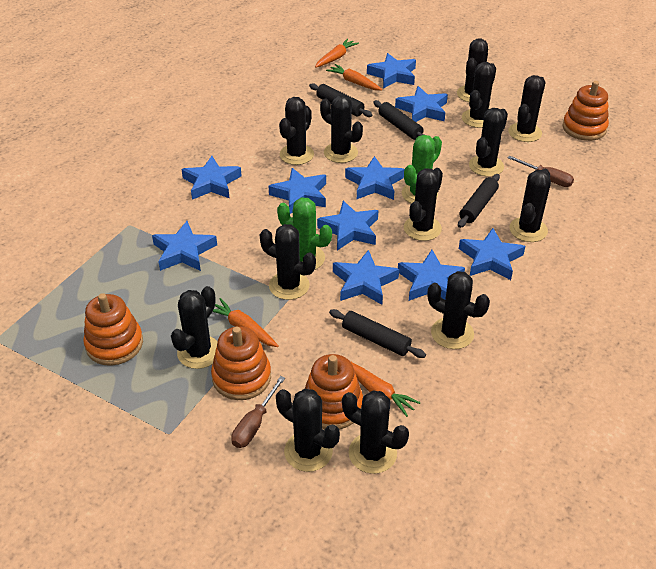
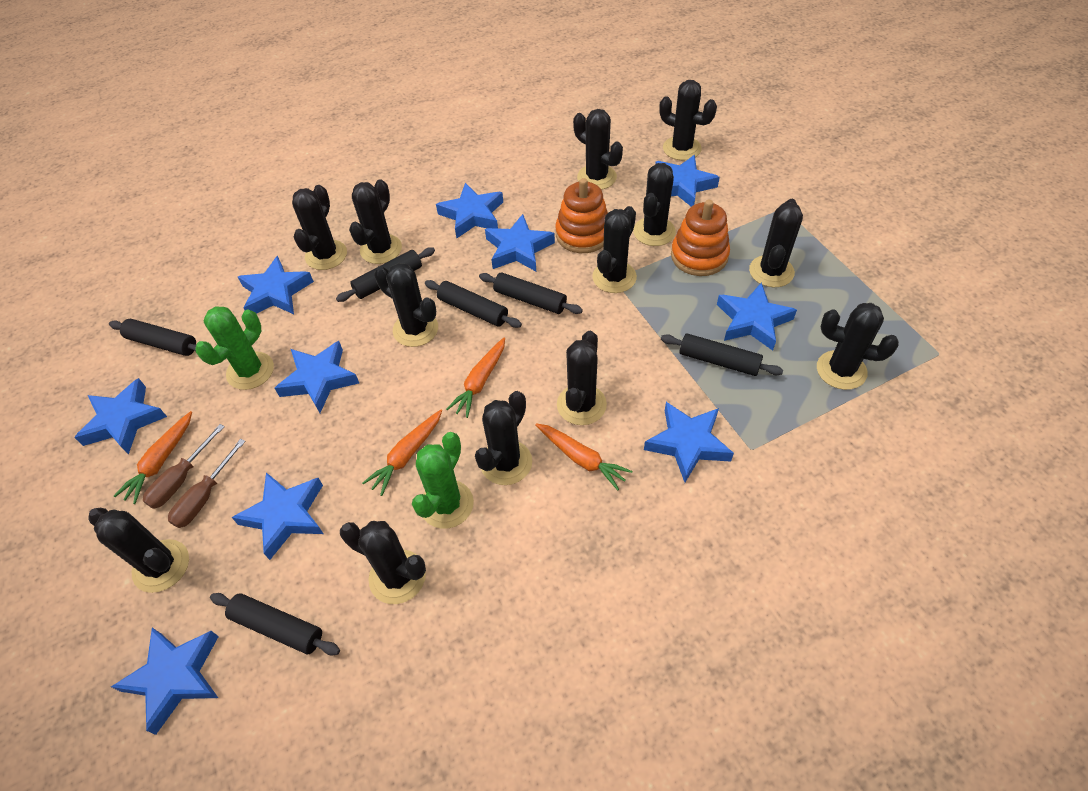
black rolling pin: 4 -> 6
orange stacking toy: 4 -> 2

